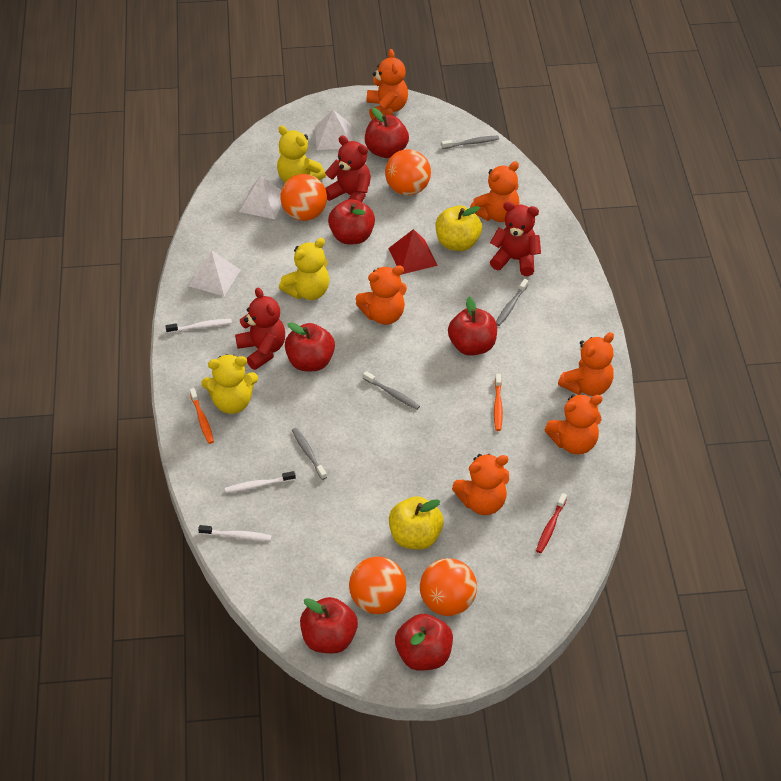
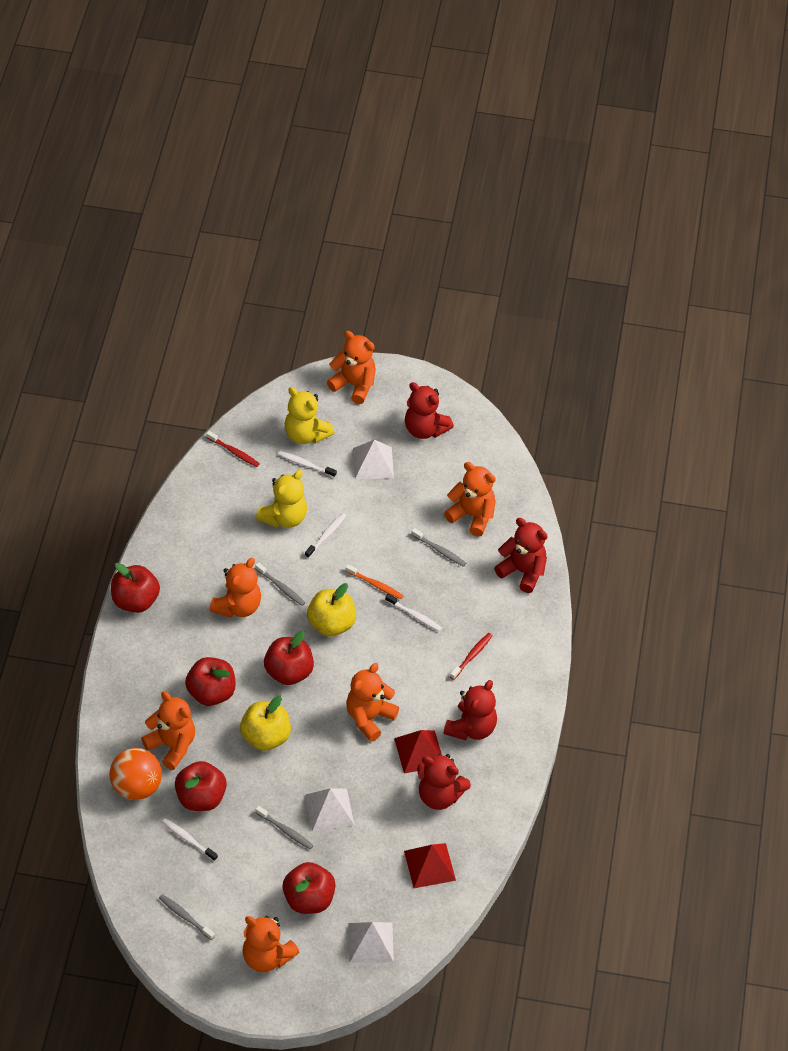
orange ball: 4 -> 1
orange toothbrush: 2 -> 1
red apple: 6 -> 5
red pyramid: 1 -> 2
red teddy bear: 3 -> 4
red toothbrush: 1 -> 2
white toothbrush: 3 -> 4
yellow teddy bear: 3 -> 2

